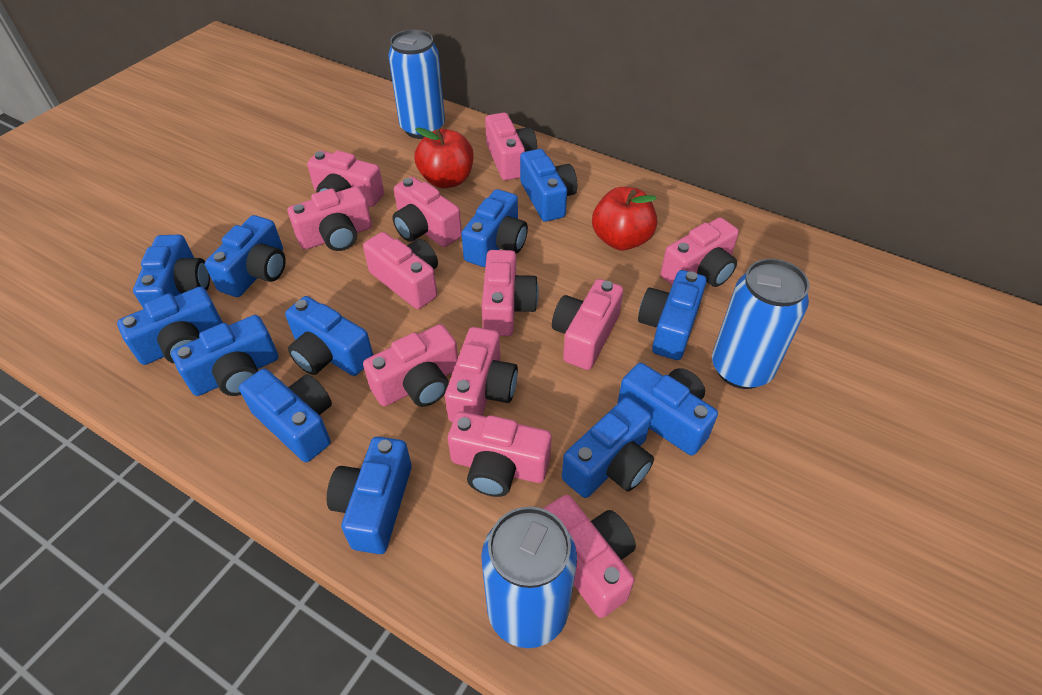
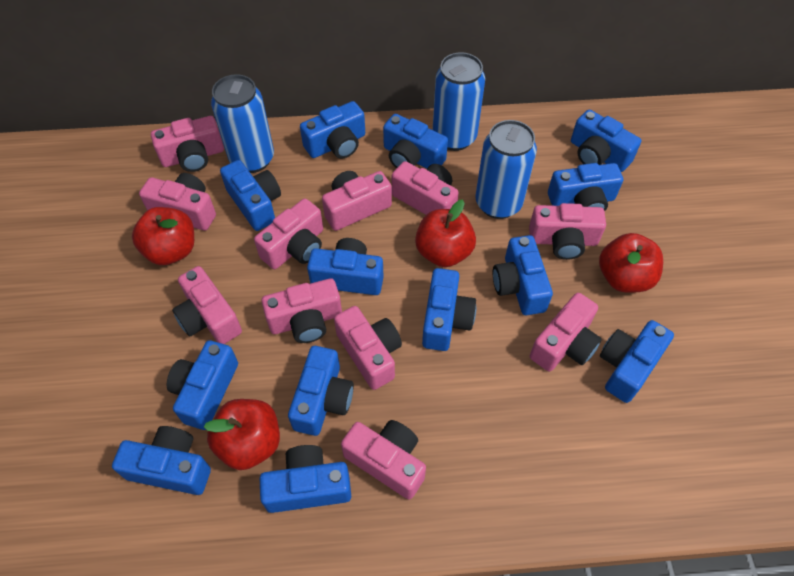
blue camera: 12 -> 13
pink camera: 12 -> 11
red apple: 2 -> 4

